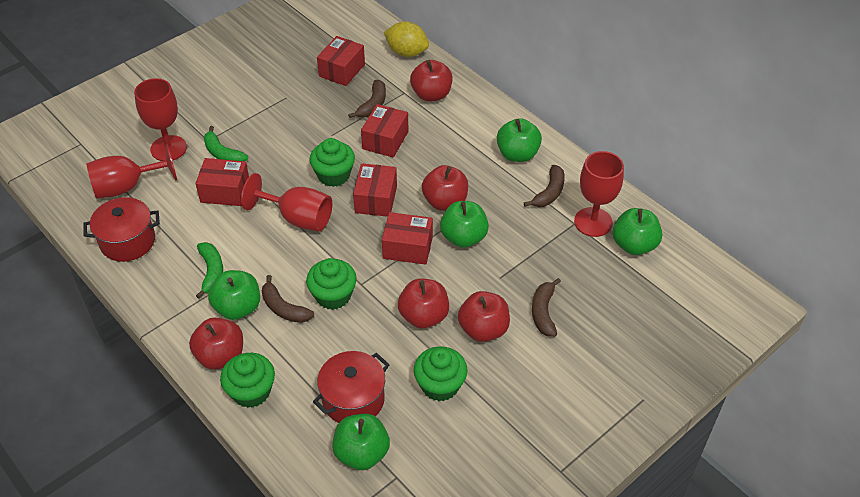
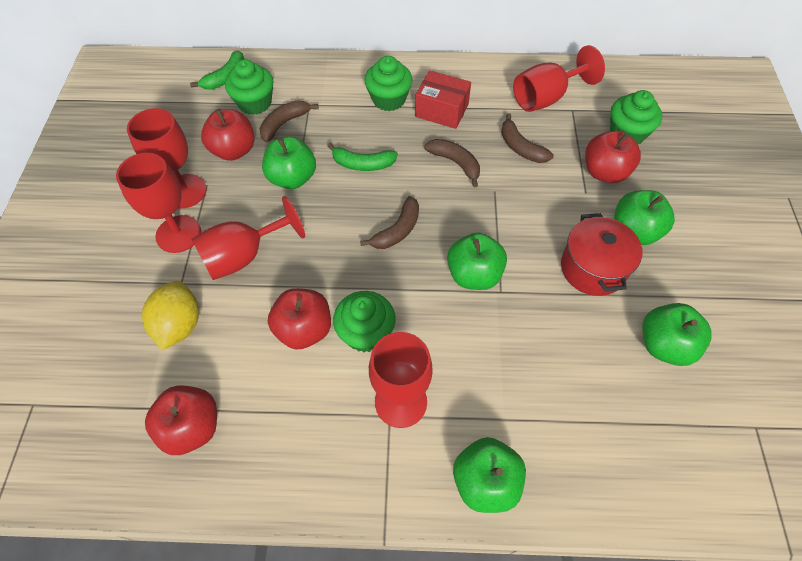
red apple: 5 -> 4
red box: 5 -> 1
red goblet: 4 -> 5
red pot: 2 -> 1

